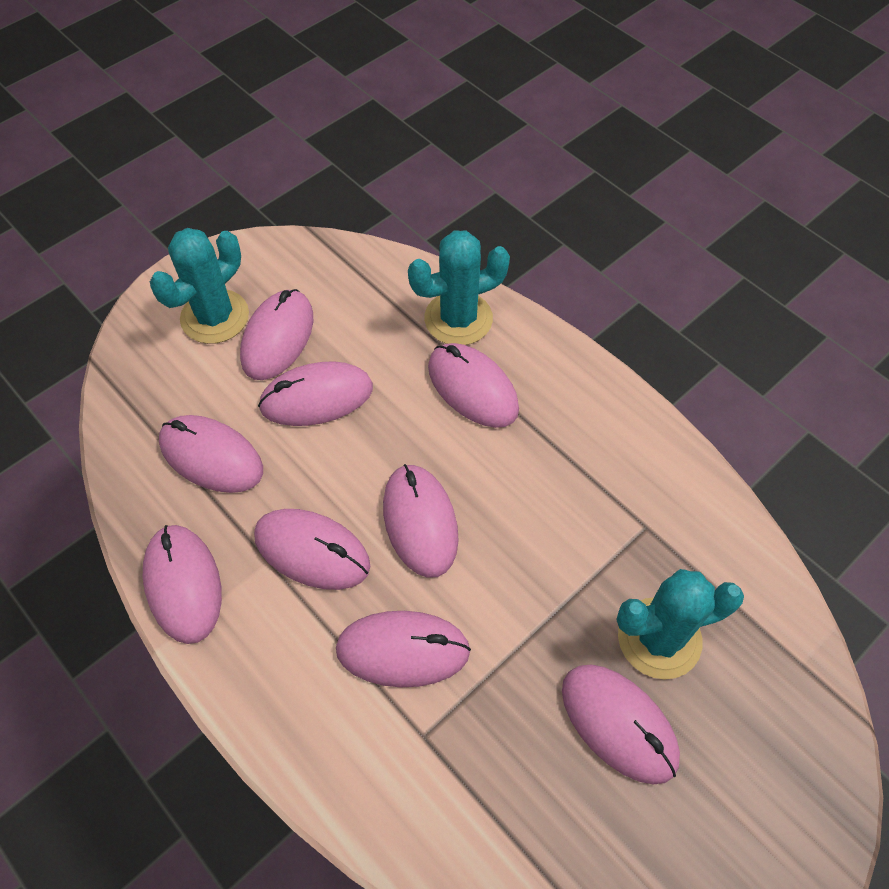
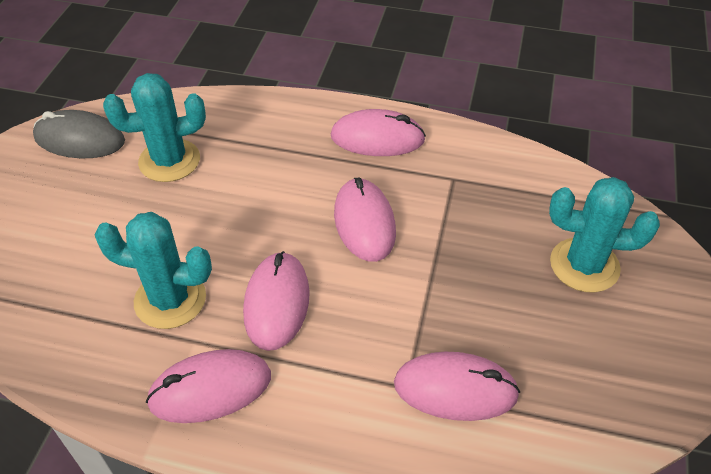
grey mouse: 0 -> 1
pink mouse: 9 -> 5

